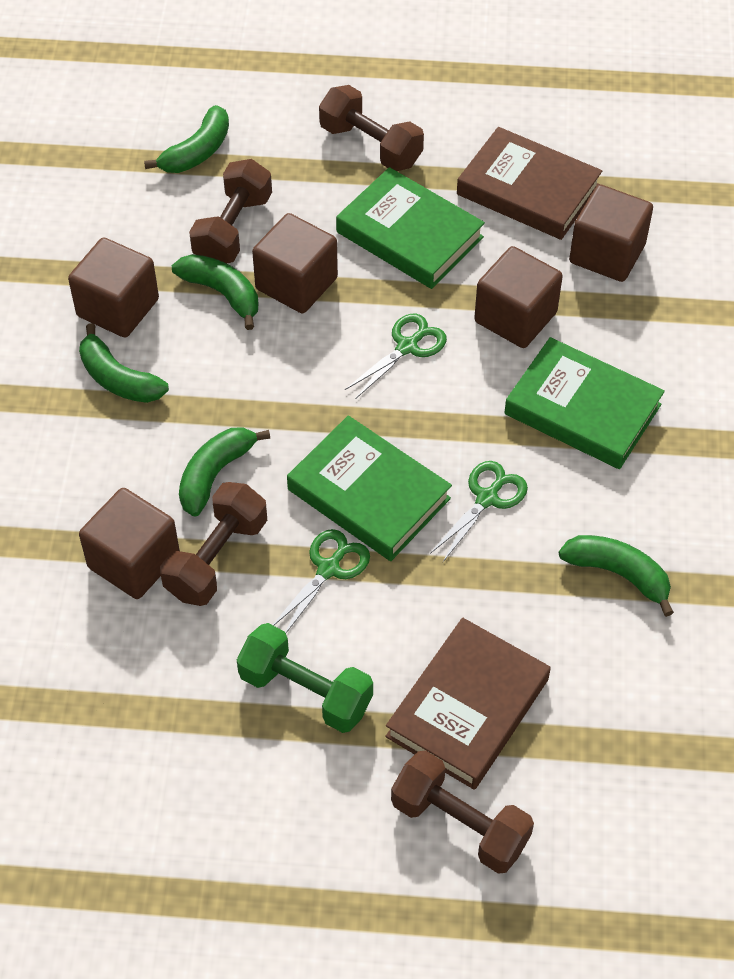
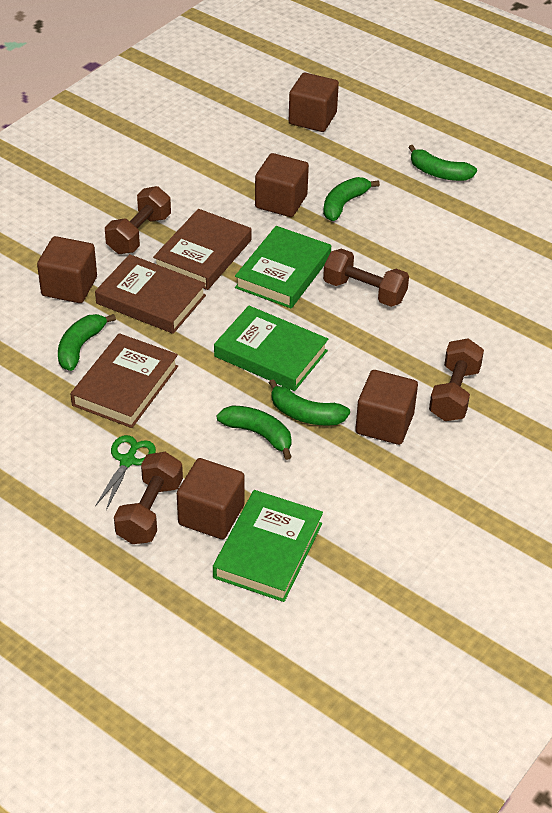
brown book: 2 -> 3
green dumbbell: 1 -> 0
green scissors: 3 -> 1

